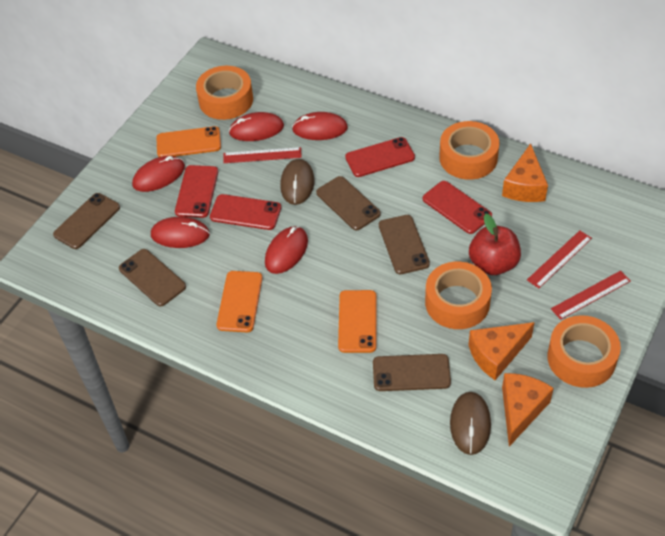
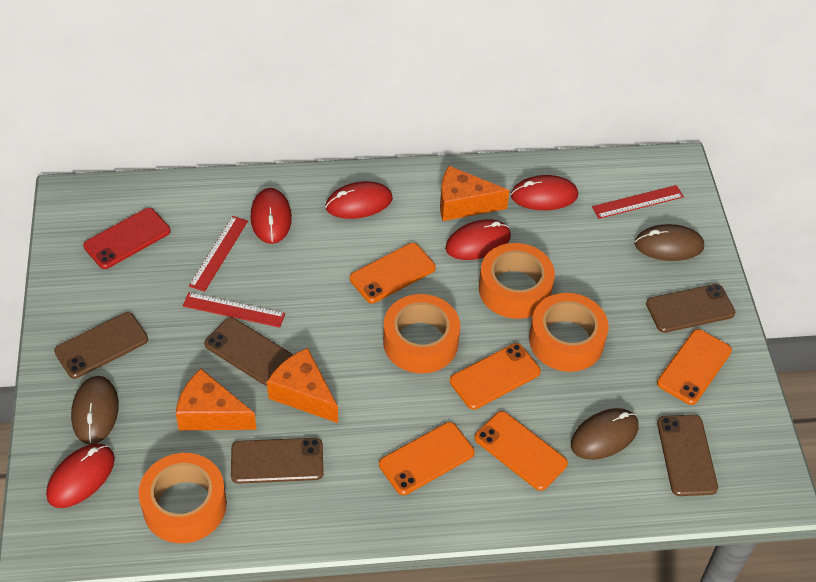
brown mouse: 2 -> 3
orange phone: 3 -> 5
red apple: 1 -> 0
red phone: 4 -> 1

